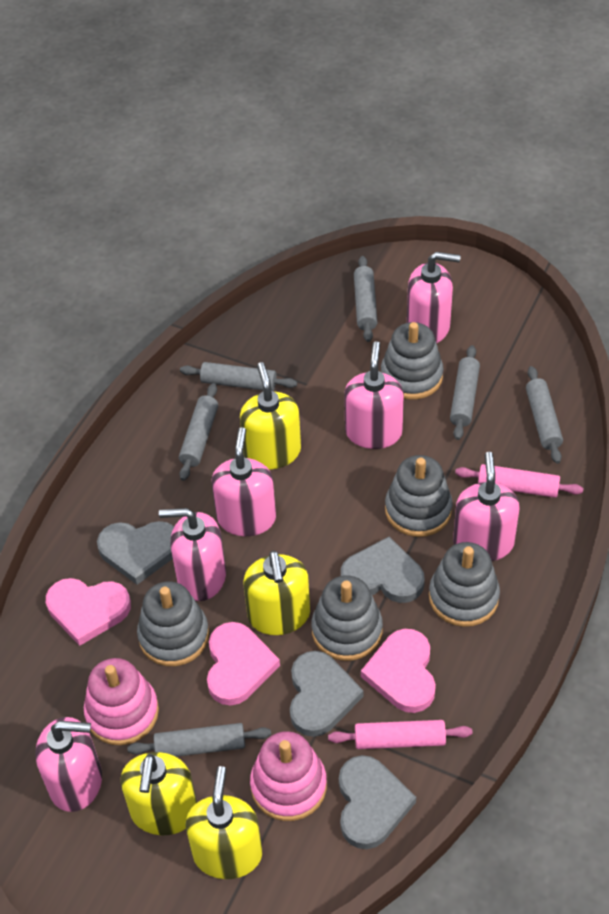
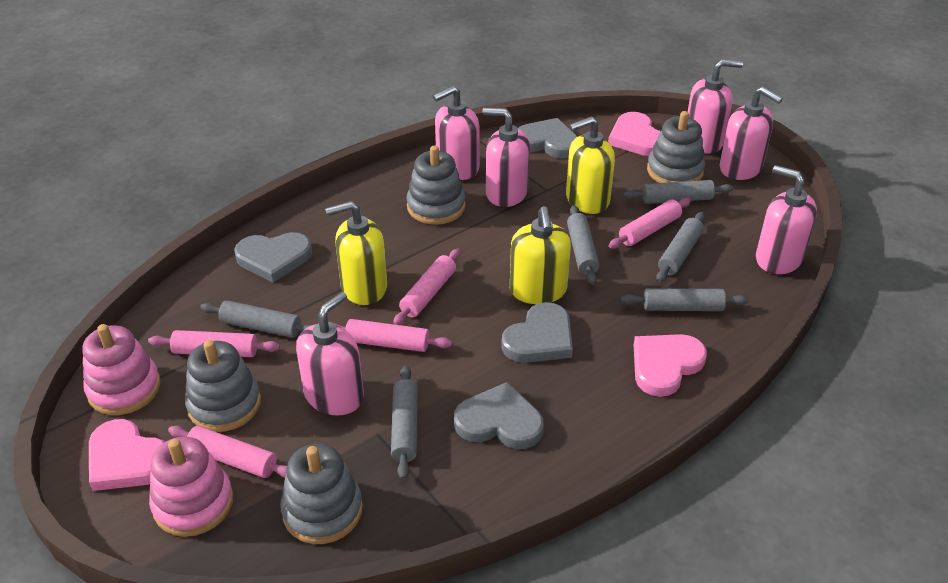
grey stacking toy: 5 -> 4
pink rolling pin: 2 -> 5
yellow soap dispenser: 4 -> 3

